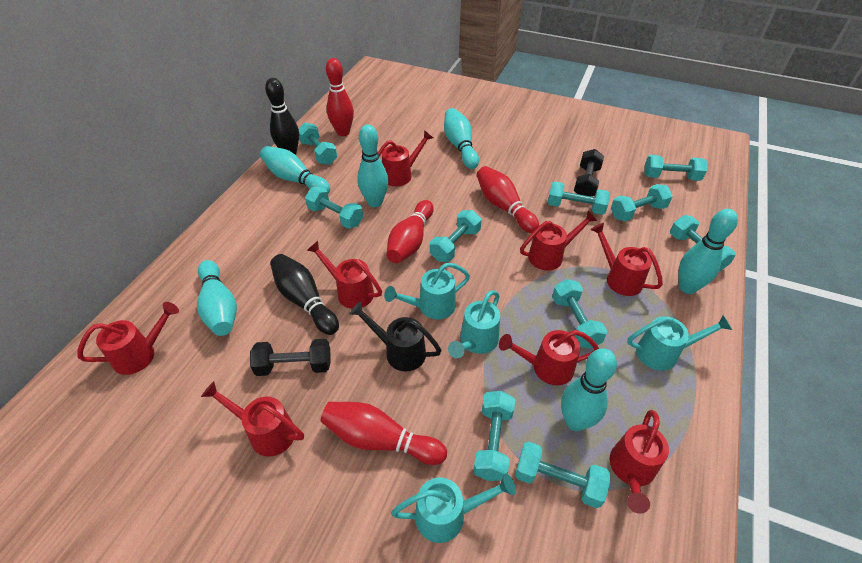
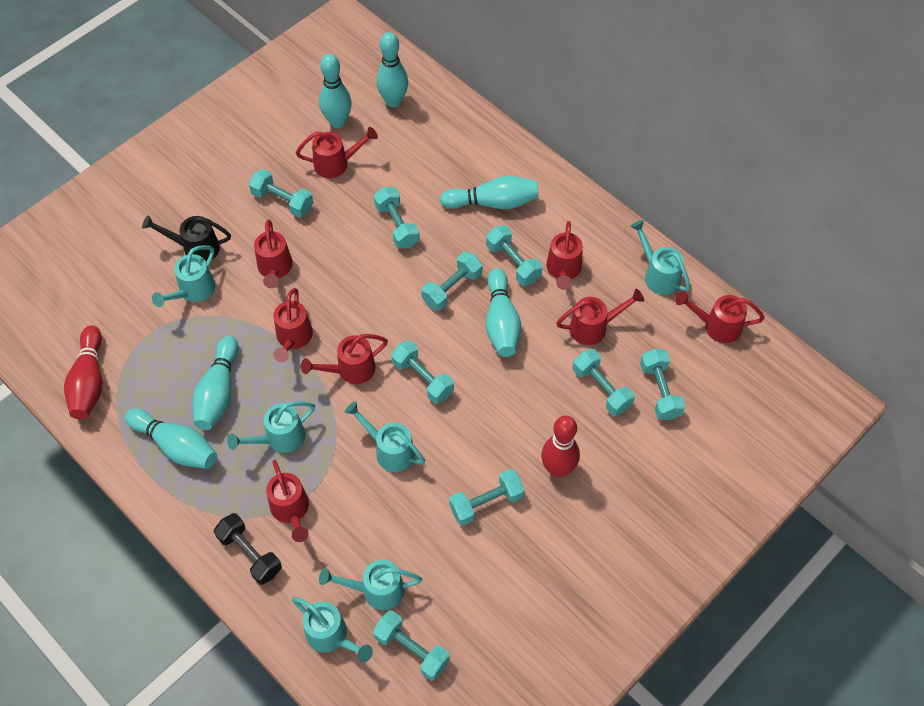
black bowling pin: 2 -> 0
black dumbbell: 2 -> 1
red bowling pin: 4 -> 2
turquoise dumbbell: 10 -> 9
turquoise watering can: 4 -> 6

